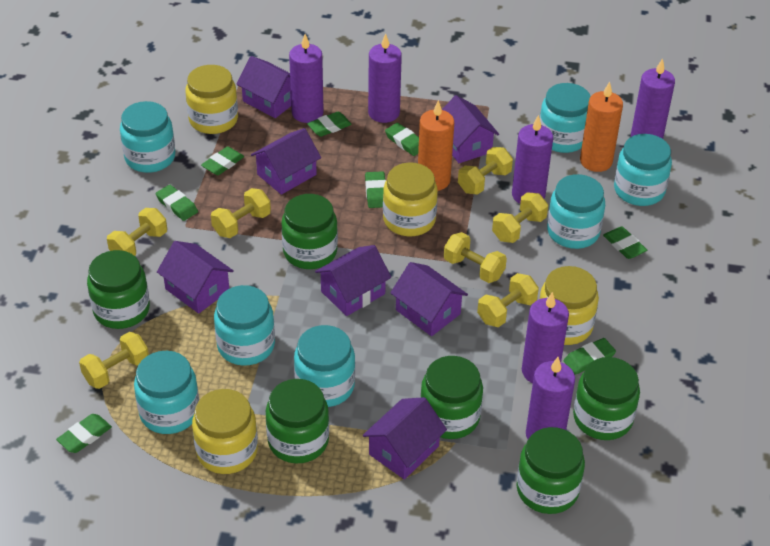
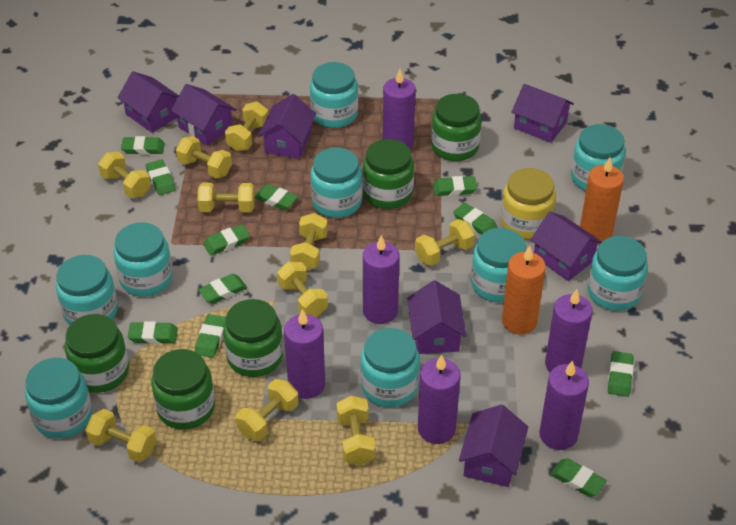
green eraser: 8 -> 11
green jar: 6 -> 5
turquoise jar: 7 -> 9
yellow dumbbell: 7 -> 10
yellow jar: 4 -> 1

